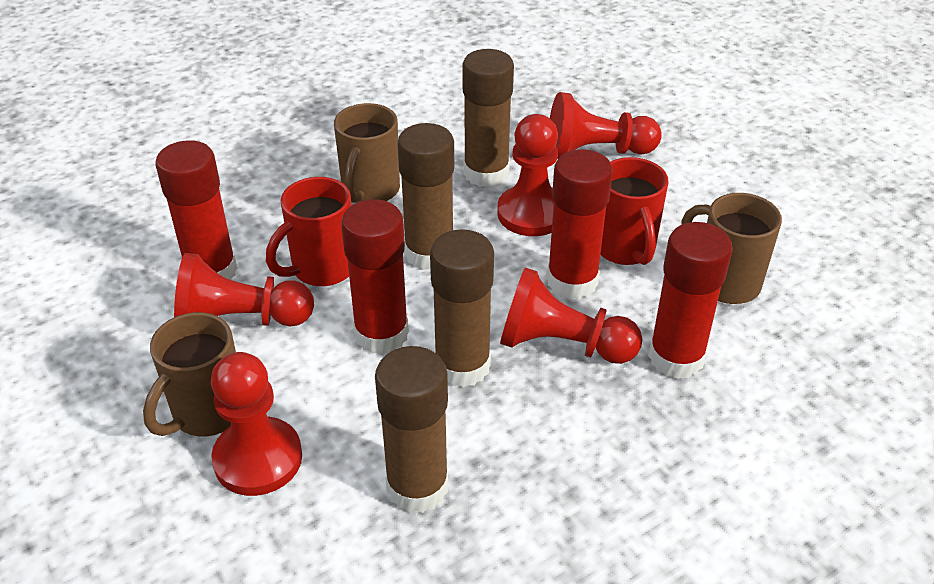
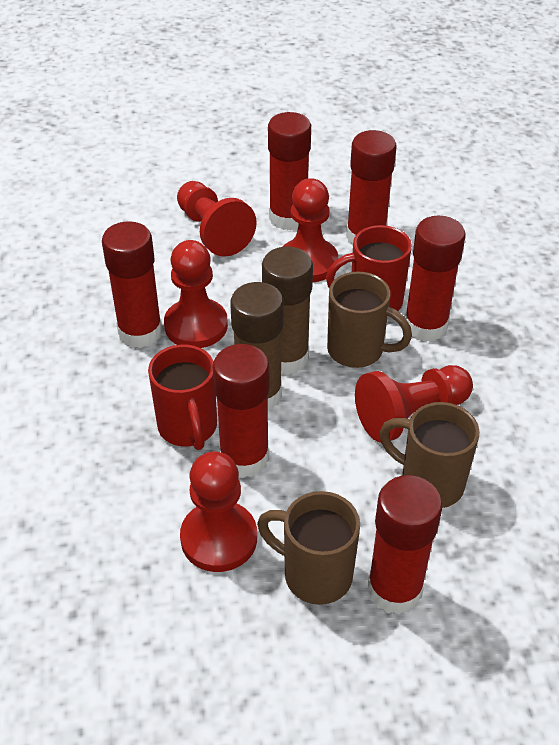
brown glue stick: 4 -> 2
red glue stick: 4 -> 6

